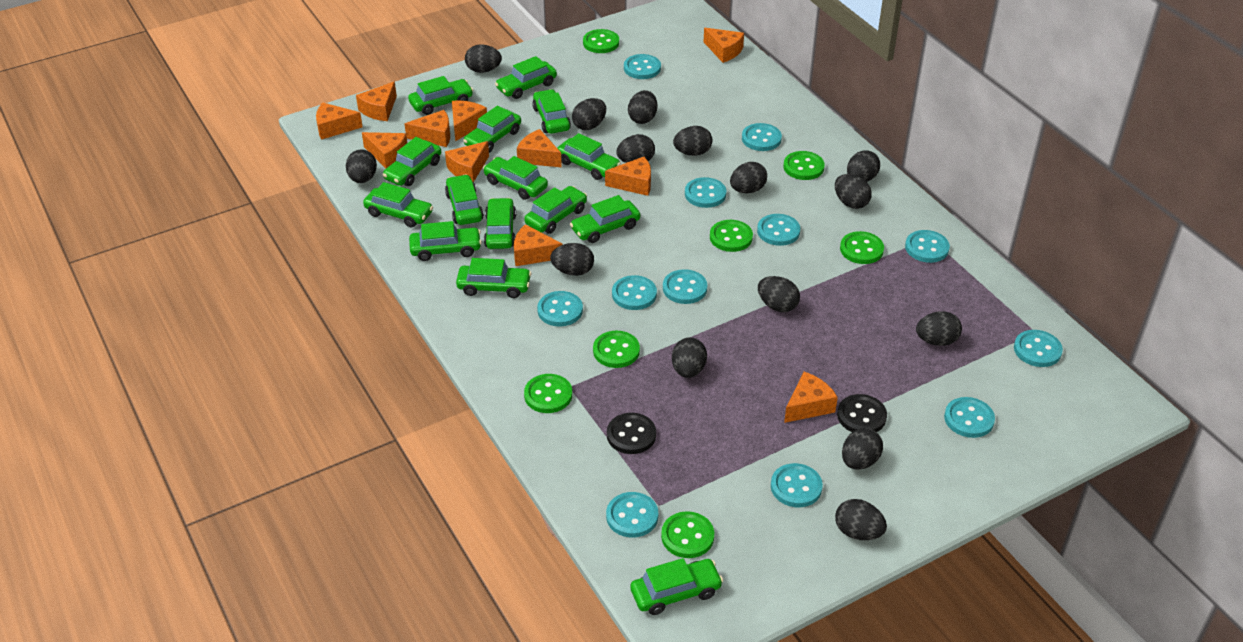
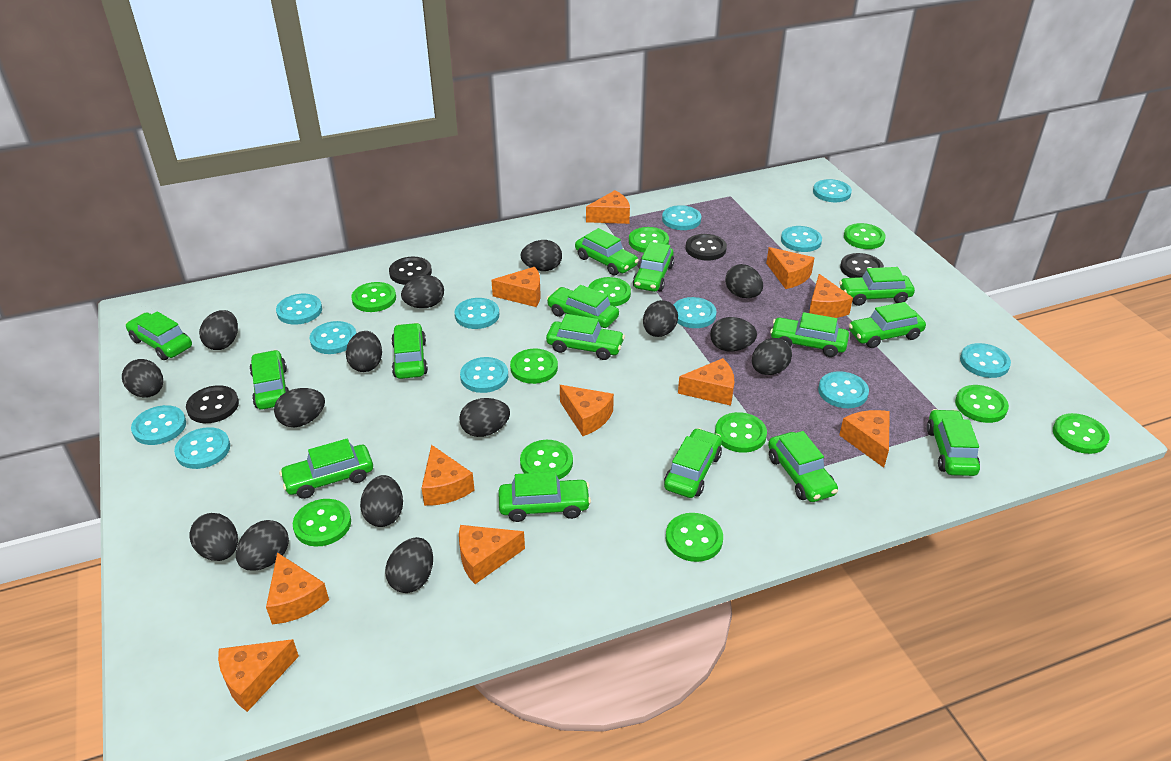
black button: 2 -> 4
green button: 7 -> 11

